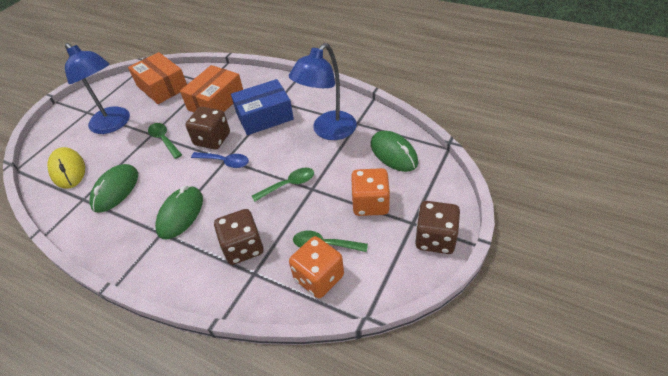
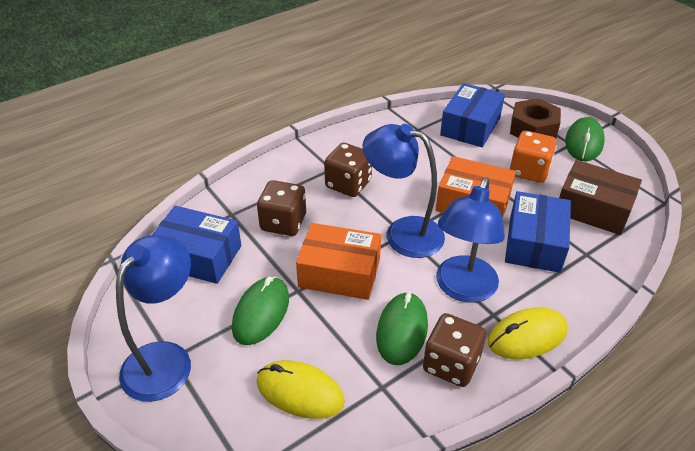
blue box: 1 -> 3
blue lamp: 2 -> 3
blue spoon: 1 -> 0
brown box: 0 -> 1
brown nut: 0 -> 1
green spoon: 3 -> 0
orange dice: 2 -> 1
yellow mouse: 1 -> 2

